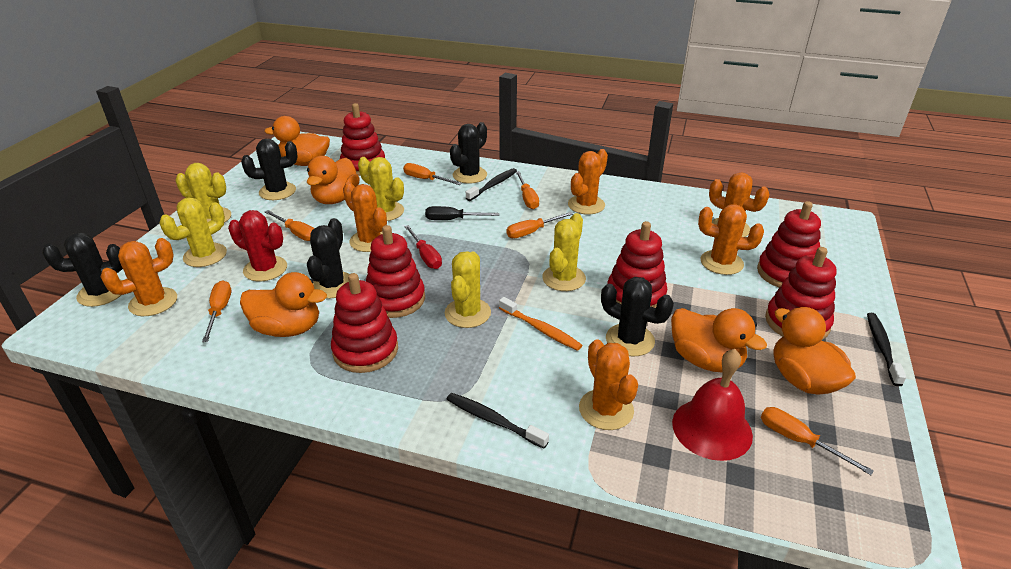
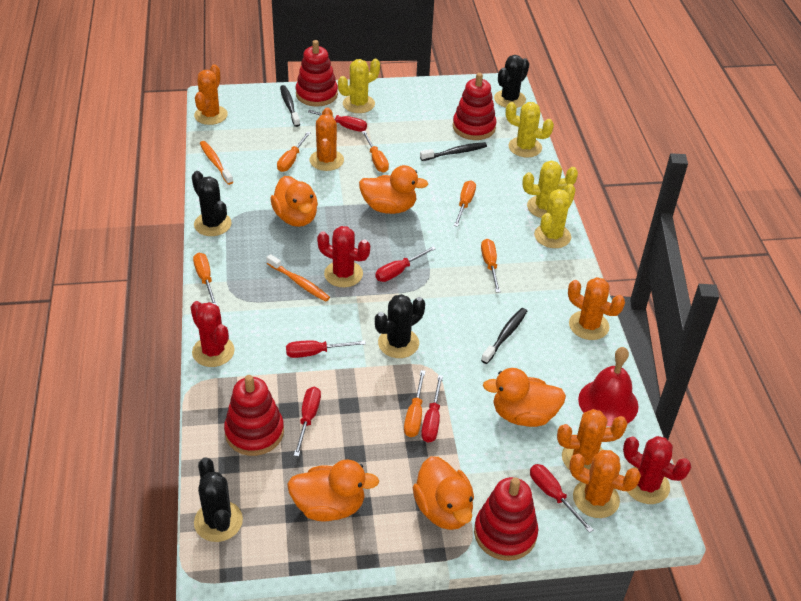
black cactus: 5 -> 4
black screwdriver: 1 -> 0
orange cactus: 6 -> 5
orange toothbrush: 1 -> 2
red cactus: 1 -> 3
red screwdriver: 1 -> 6
red stacking toy: 6 -> 4
yellow cactus: 5 -> 4

